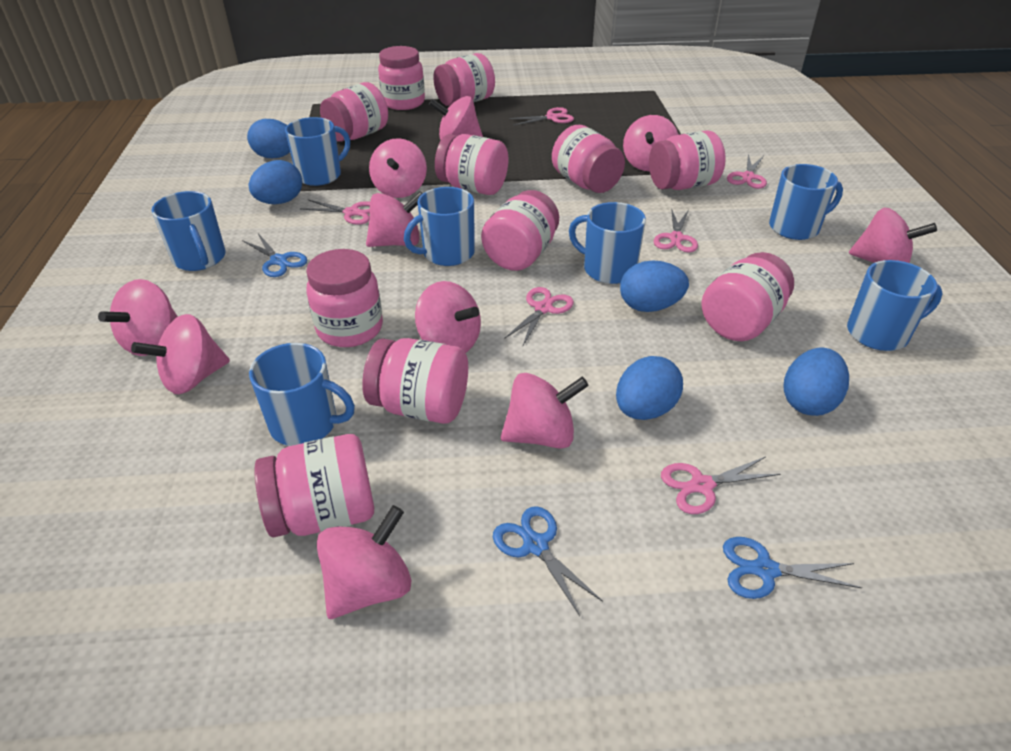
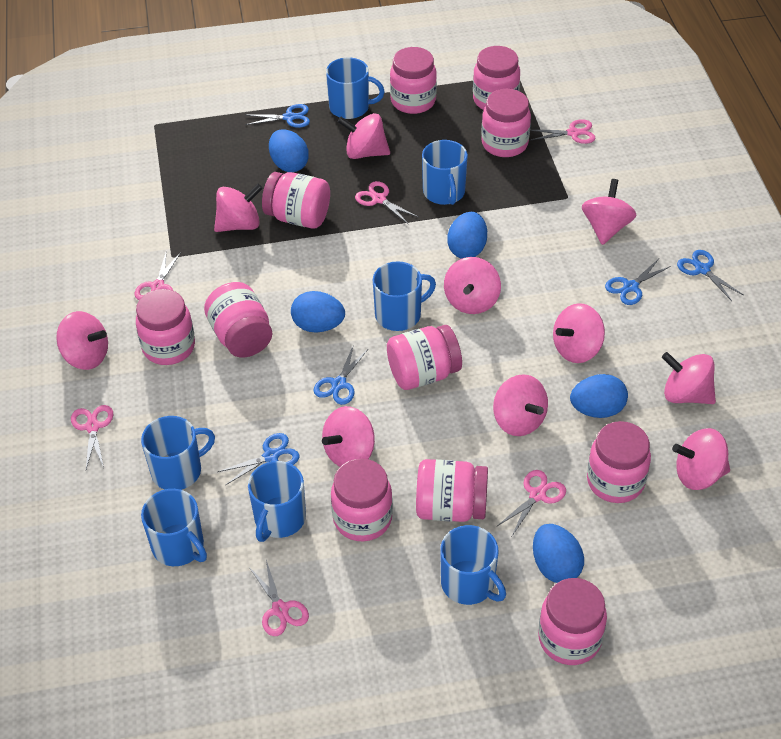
blue scissors: 3 -> 5

